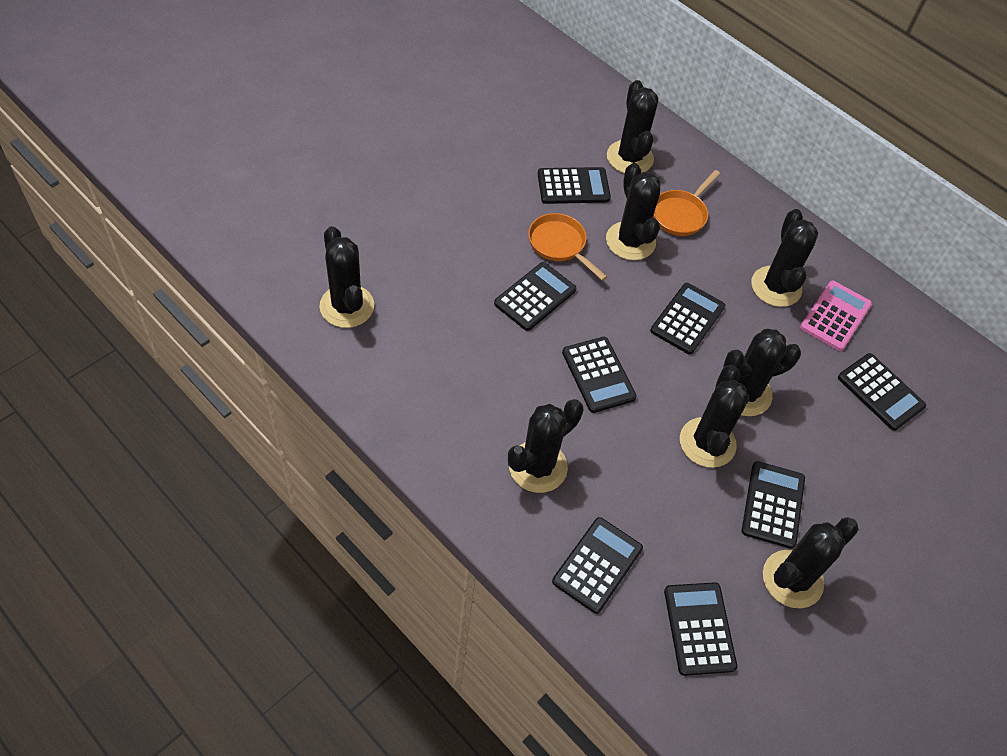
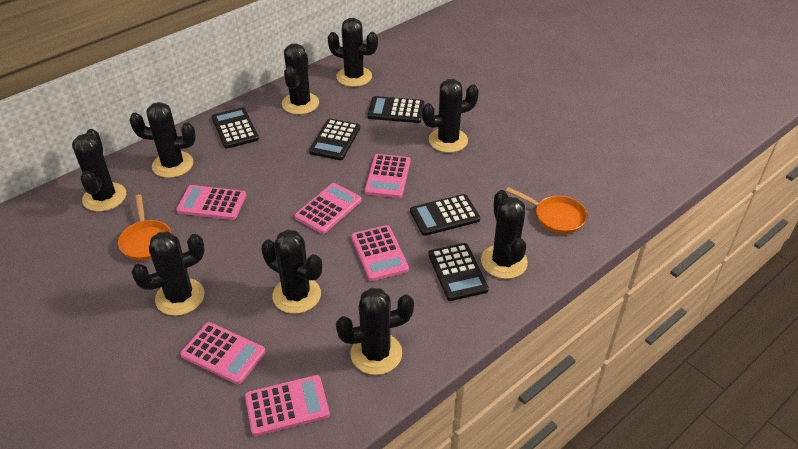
black cactus: 8 -> 9
black calculator: 8 -> 5
pink calculator: 1 -> 6

